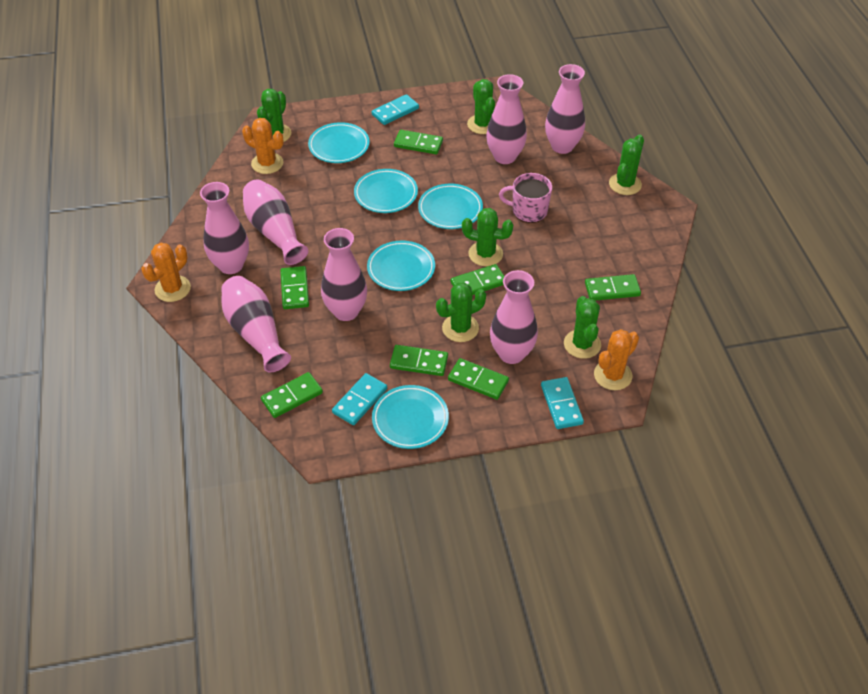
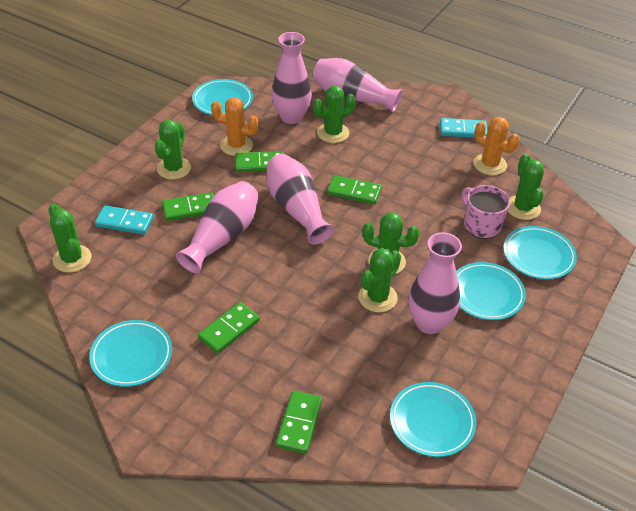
green domino: 7 -> 5
orange cactus: 3 -> 2
pink vase: 7 -> 5
turquoise domino: 3 -> 2

